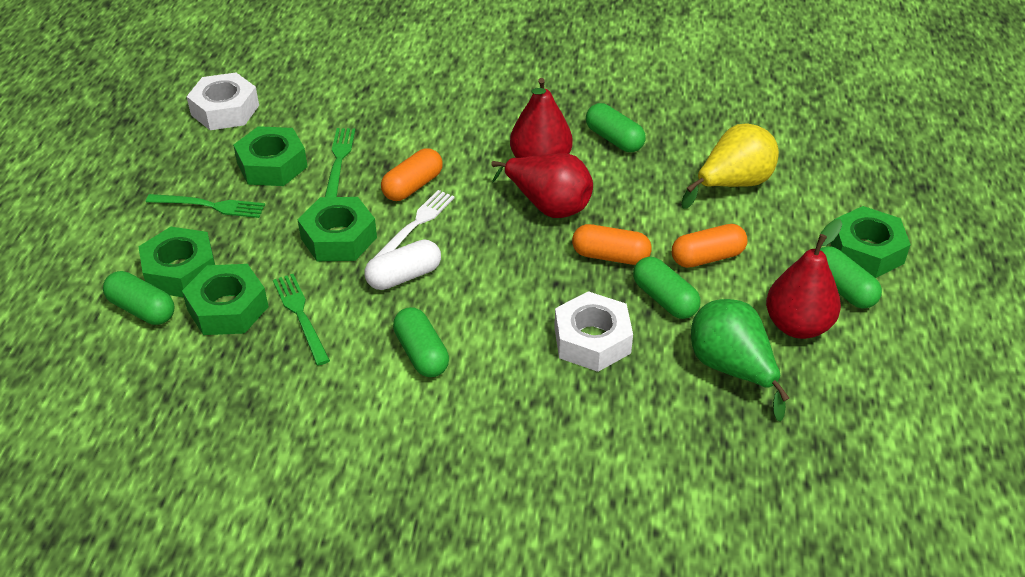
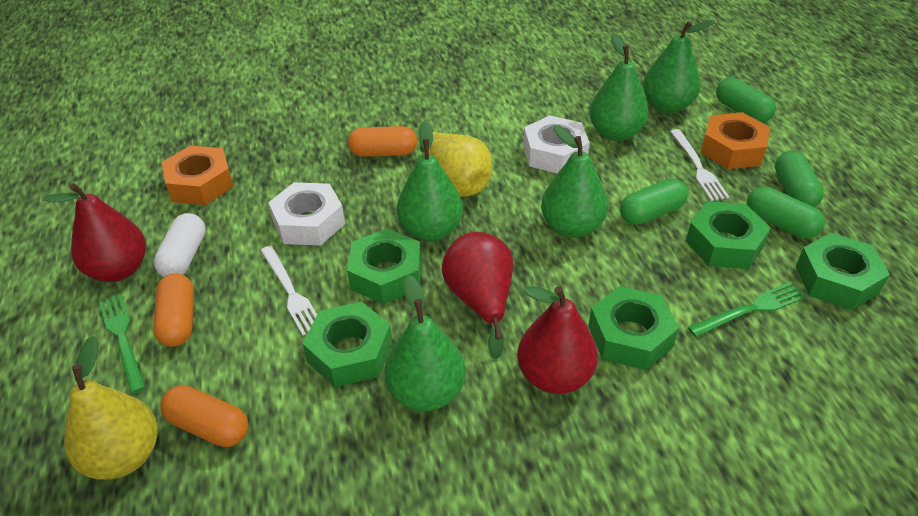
green capsule: 5 -> 4
green fork: 3 -> 2
green pear: 1 -> 5
orange nut: 0 -> 2
white fork: 1 -> 2
yellow pear: 1 -> 2

